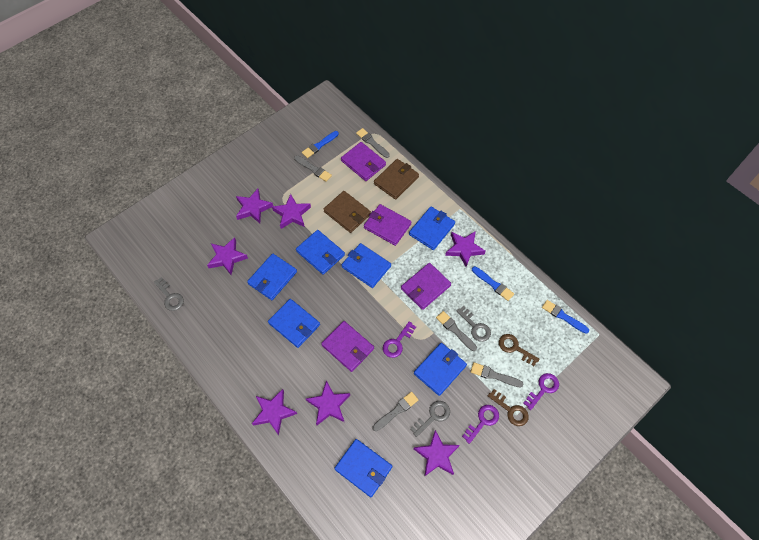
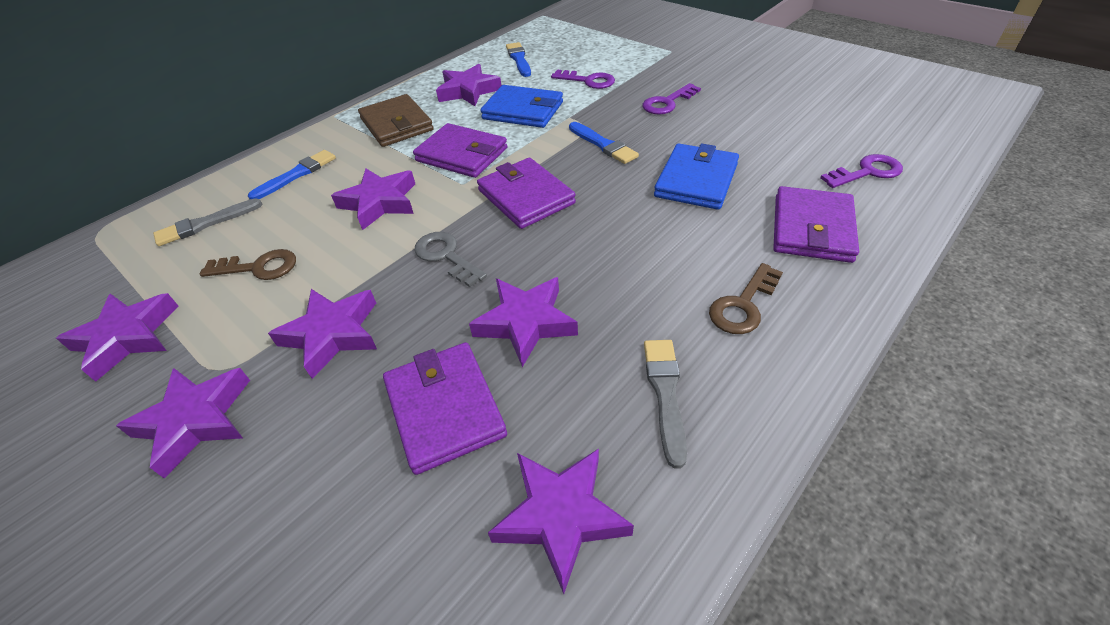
blue wallet: 7 -> 2
brown wallet: 2 -> 1
grey brush: 5 -> 2
grey key: 3 -> 1

